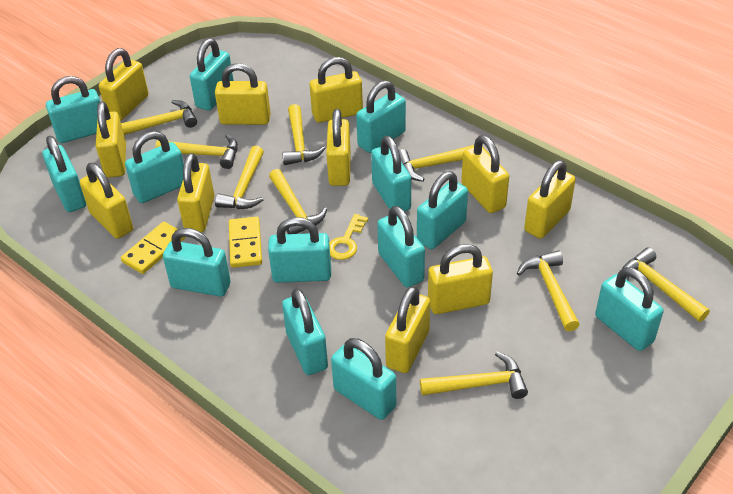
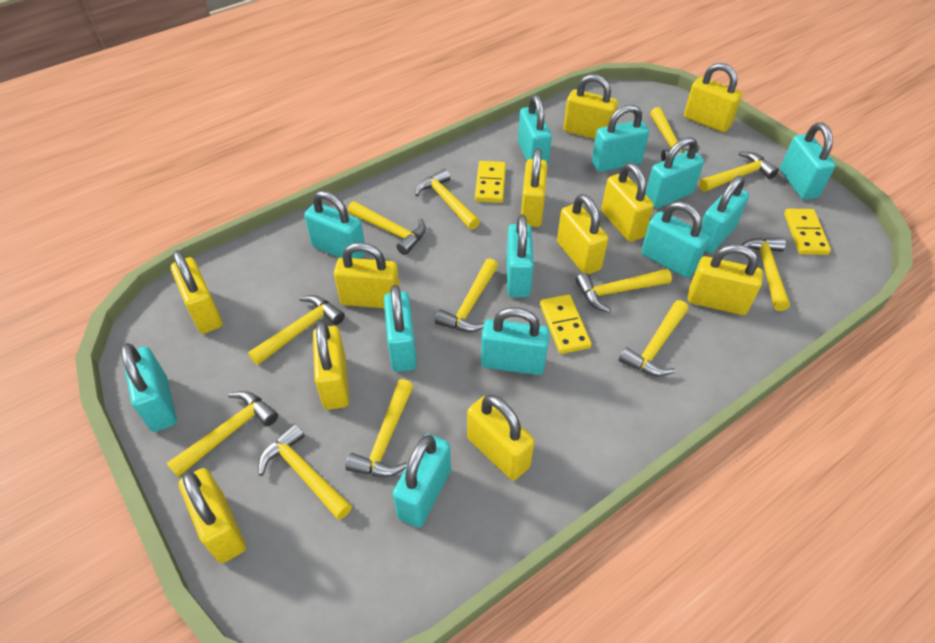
turquoise padlock: 13 -> 12
yellow domino: 2 -> 3
yellow hammer: 9 -> 12
yellow key: 1 -> 0

